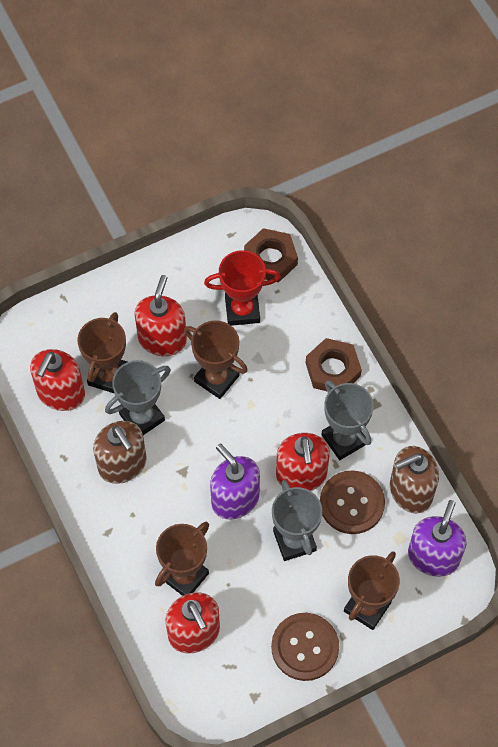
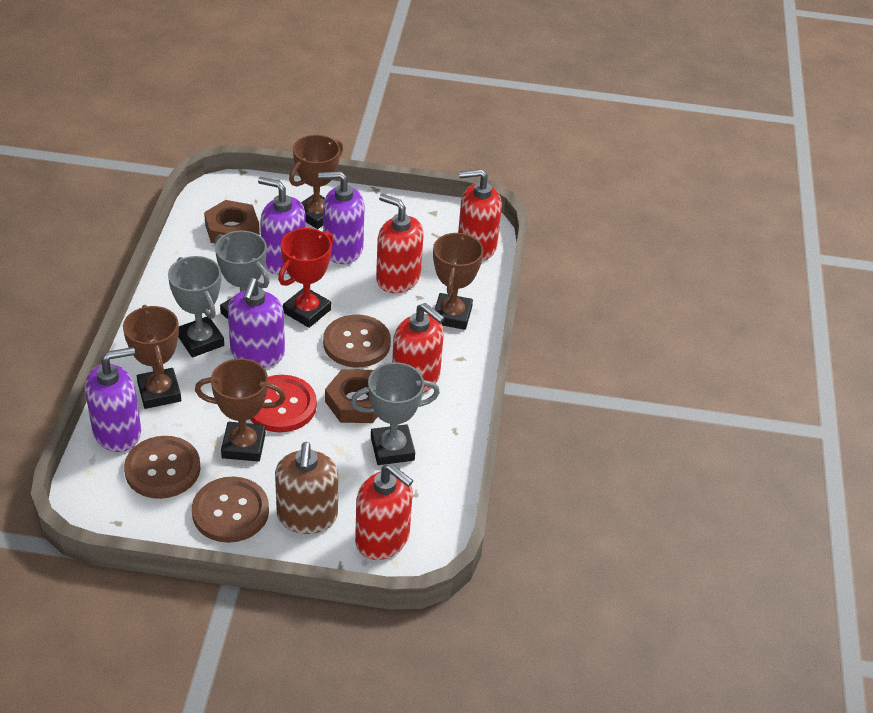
brown button: 2 -> 3
brown soap dispenser: 2 -> 1
purple soap dispenser: 2 -> 4
red button: 0 -> 1

